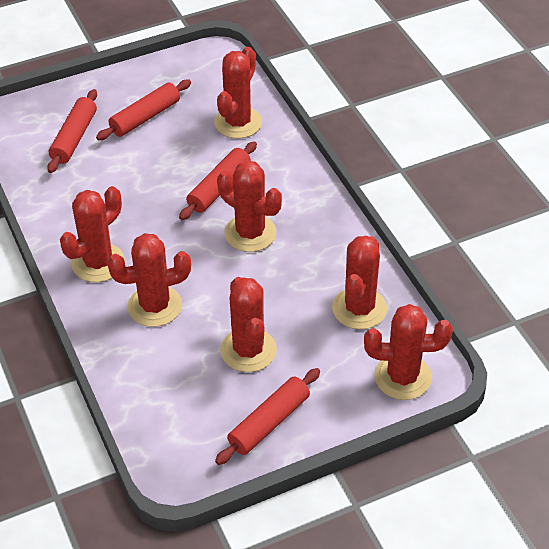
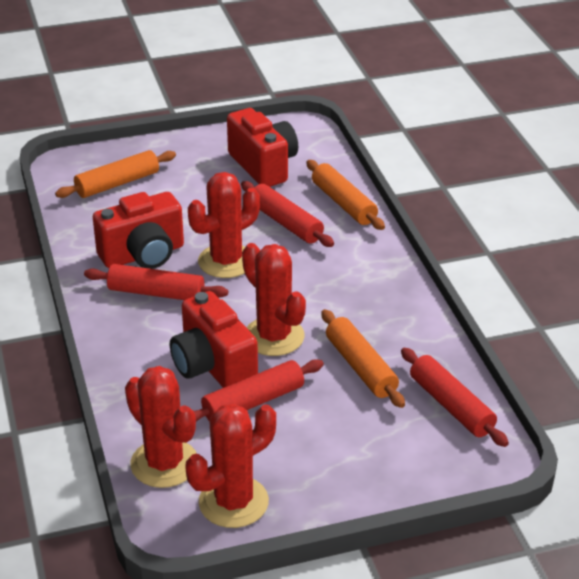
orange rolling pin: 0 -> 3
red cactus: 7 -> 4
red camera: 0 -> 3

